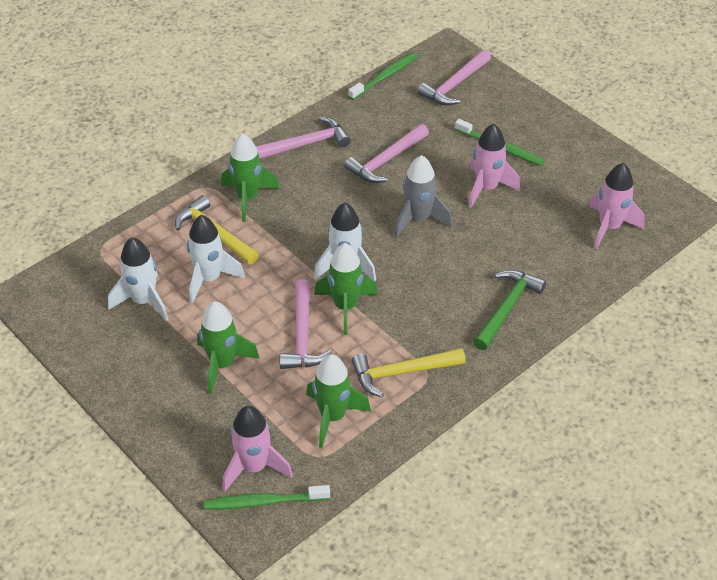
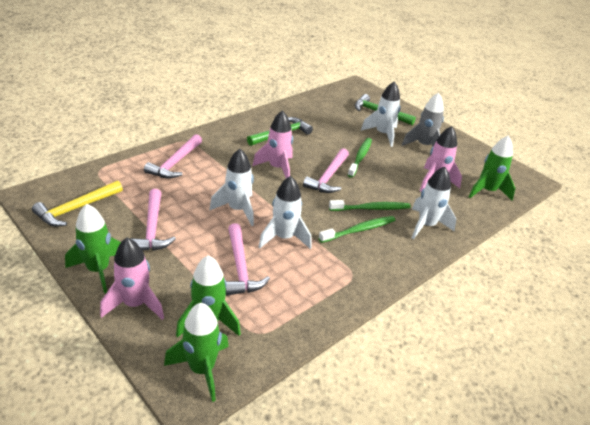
green hammer: 1 -> 2
white rocket: 3 -> 4
yellow hammer: 2 -> 1

